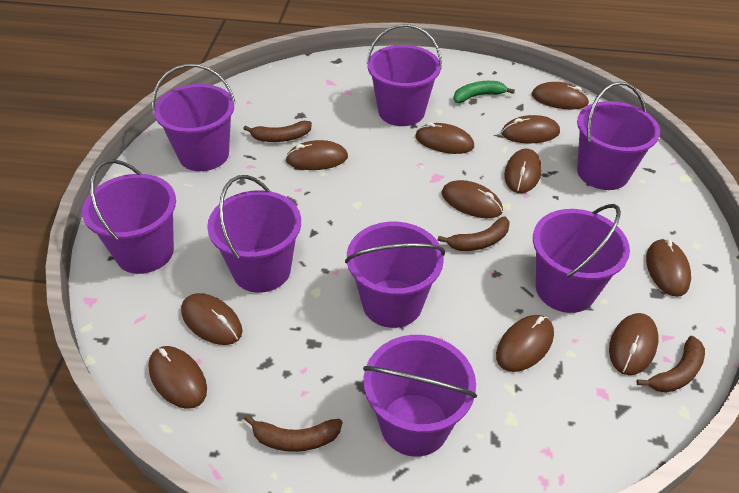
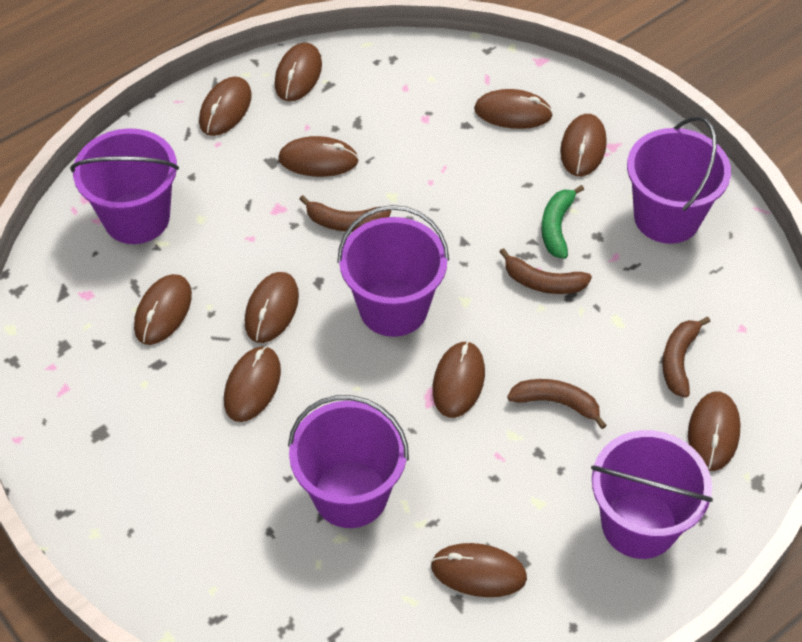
purple bucket: 8 -> 5

